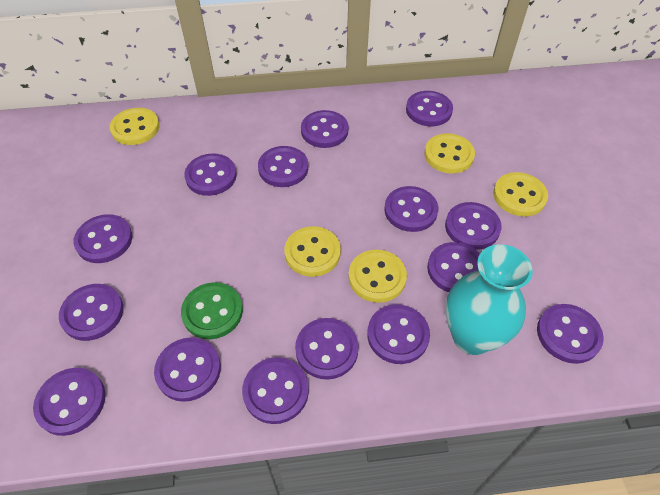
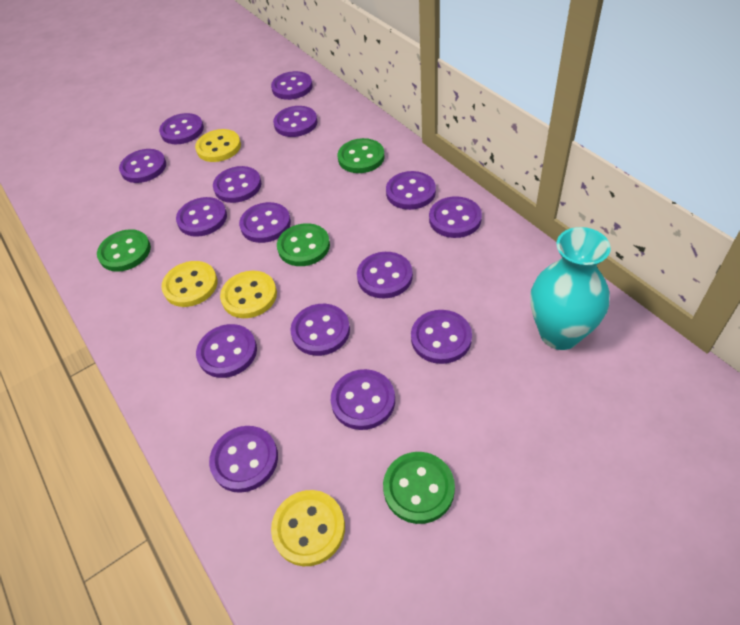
green button: 1 -> 4
yellow button: 5 -> 4

